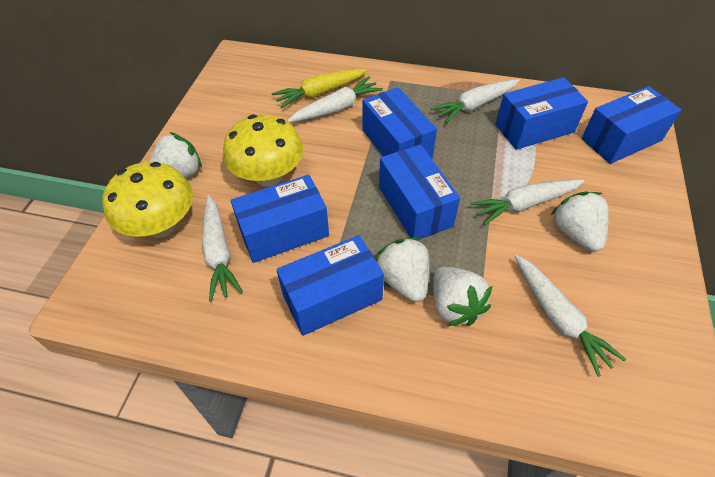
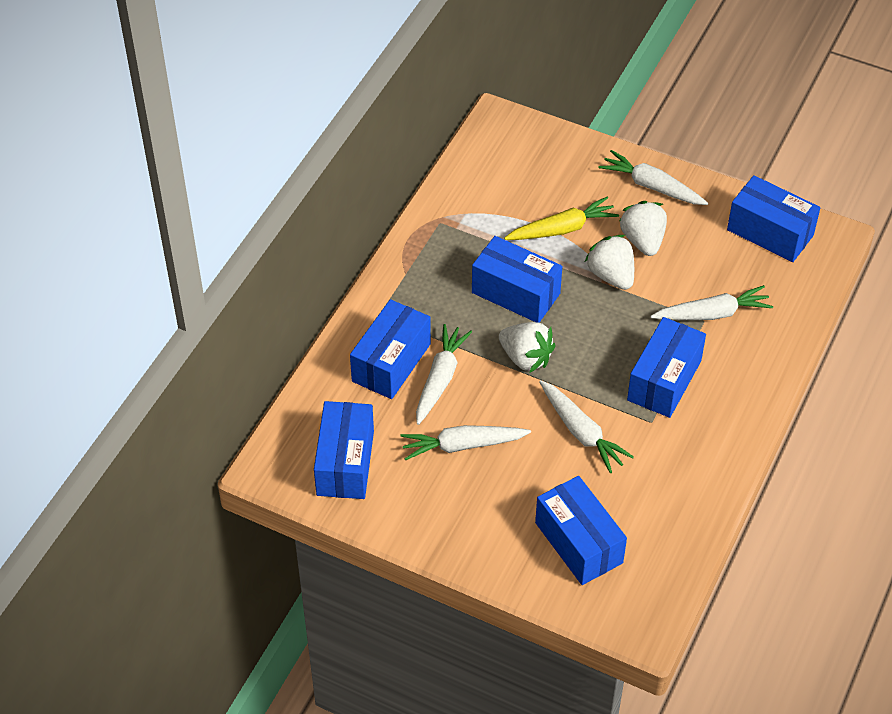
white strawberry: 4 -> 3
yellow mushroom: 2 -> 0

